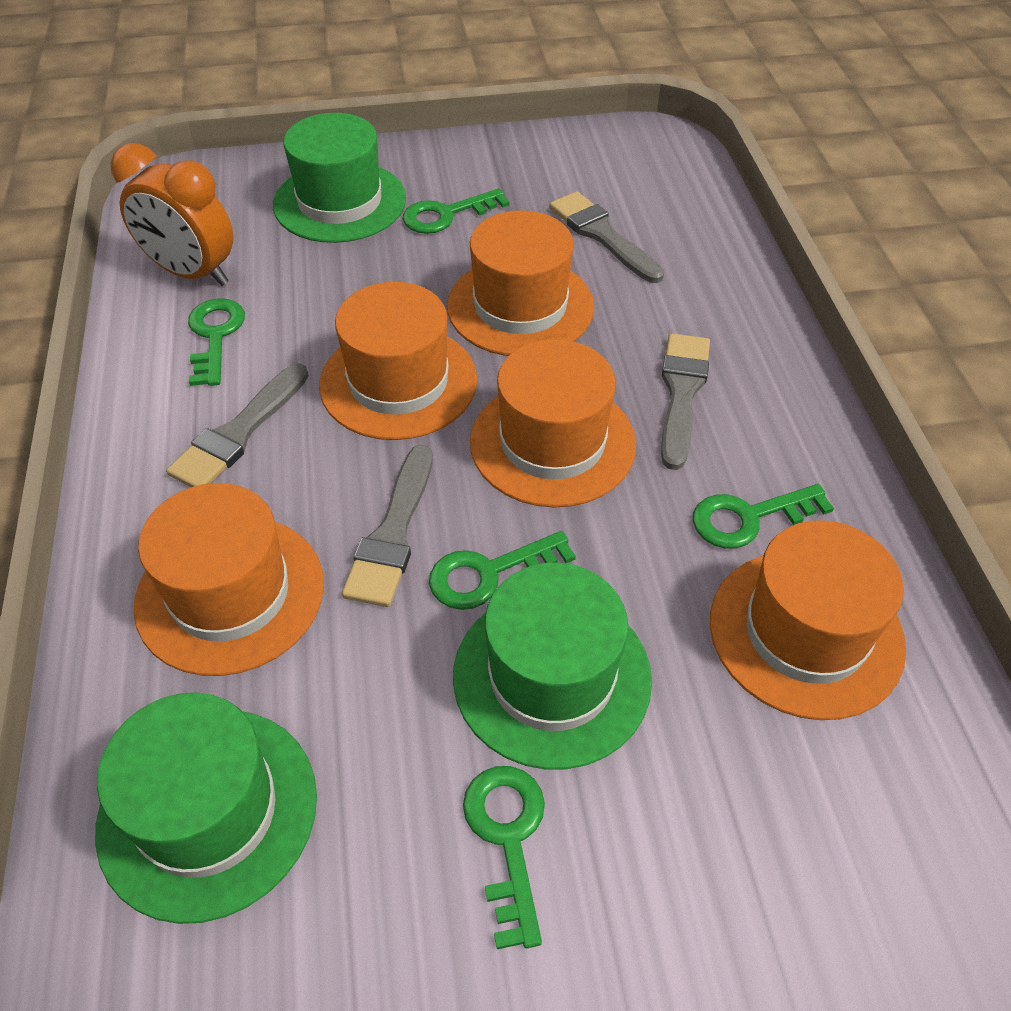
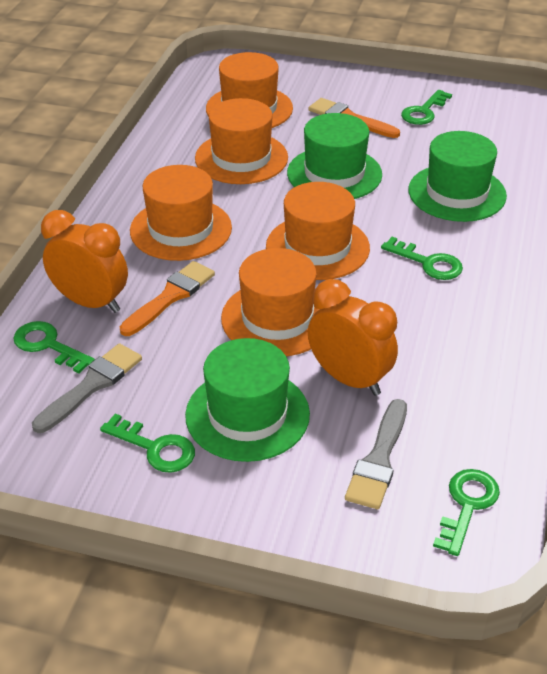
grey brush: 4 -> 2
orange brush: 0 -> 2
orange clock: 1 -> 2

